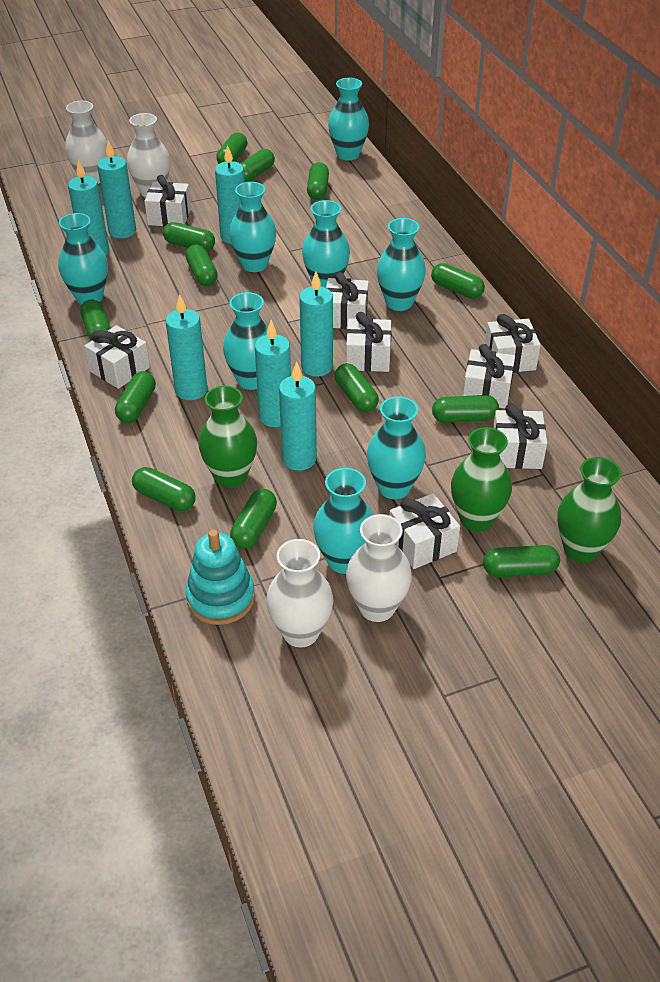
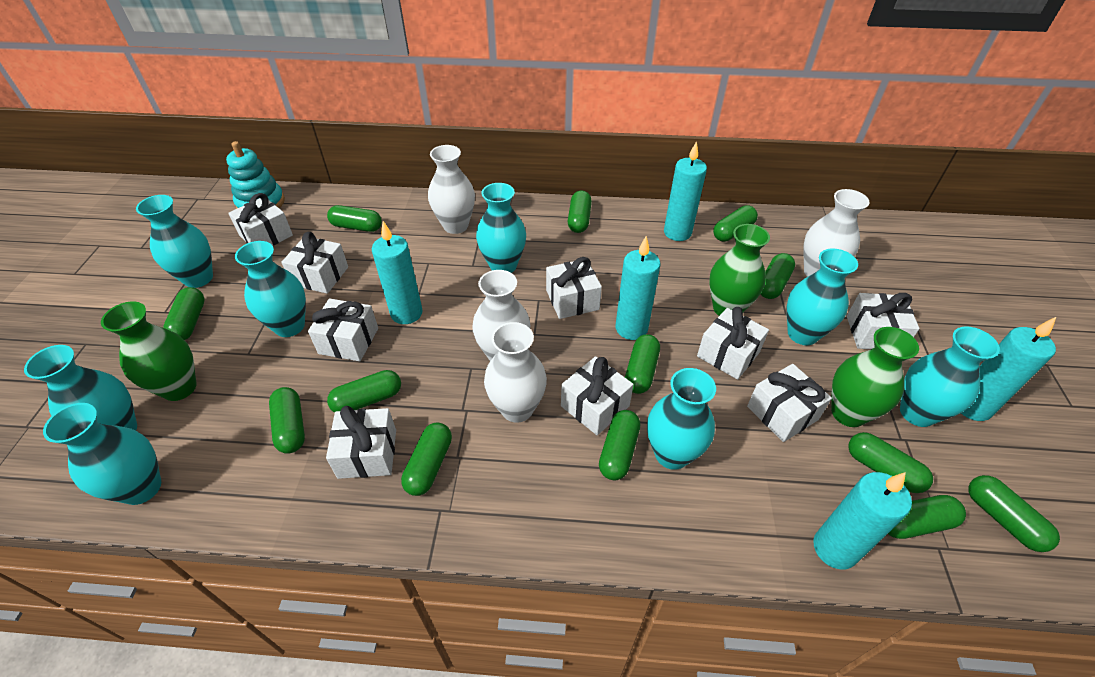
turquoise candle: 7 -> 5
white gift: 8 -> 9

